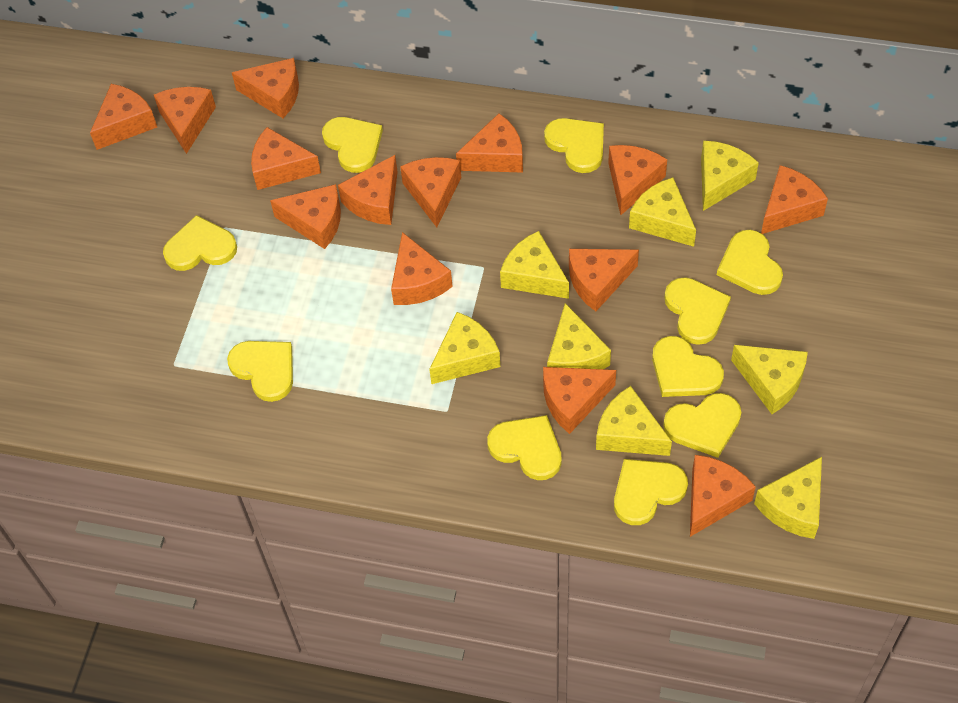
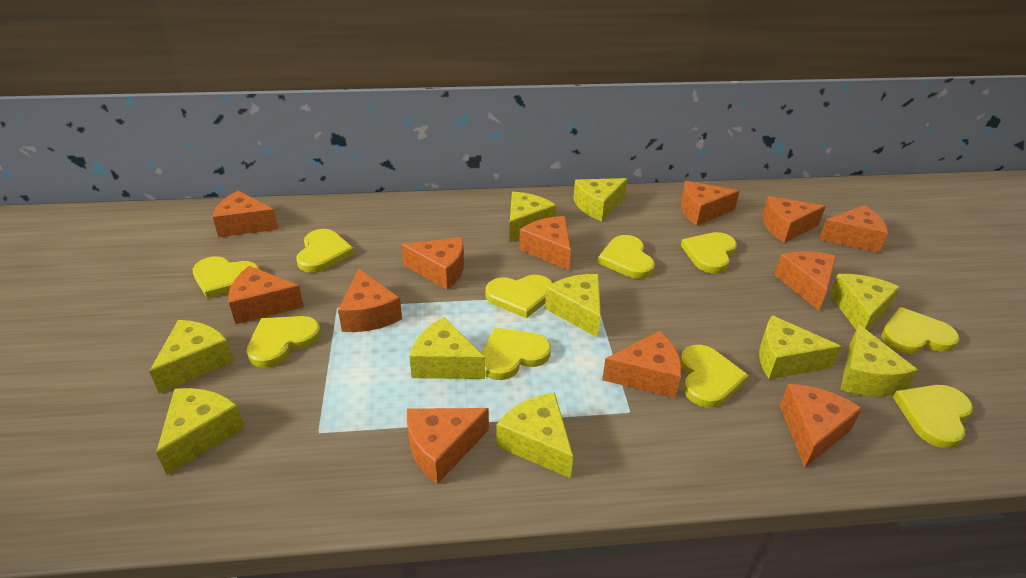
orange cheese: 14 -> 12
yellow cheese: 8 -> 10

